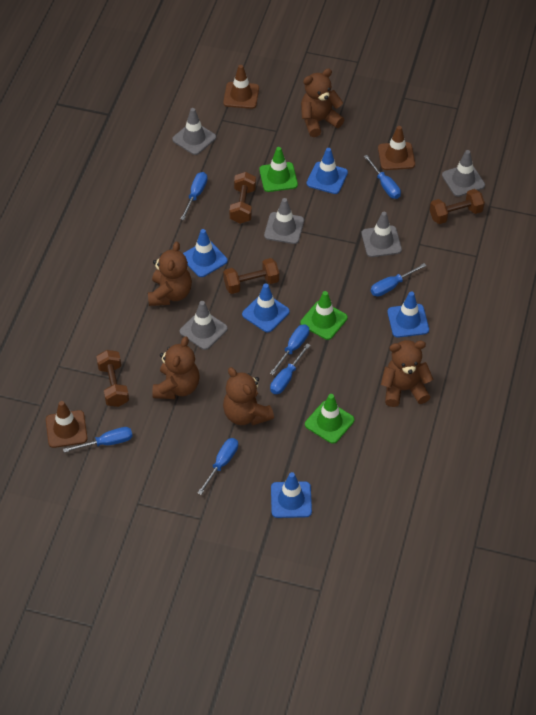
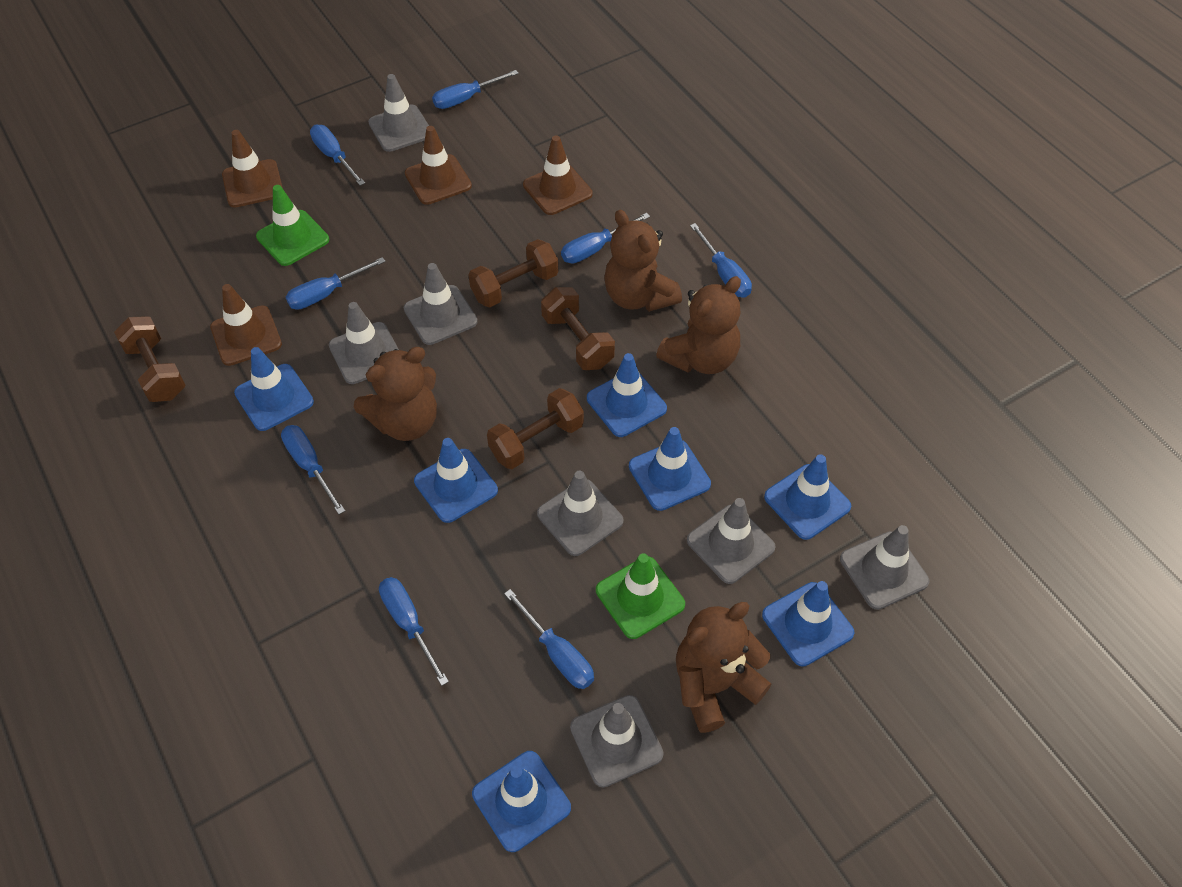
blue screwdriver: 7 -> 8
blue traffic cone: 5 -> 7
brown teddy bear: 5 -> 4
brown traffic cone: 3 -> 4
green traffic cone: 3 -> 2
grey traffic cone: 5 -> 7

